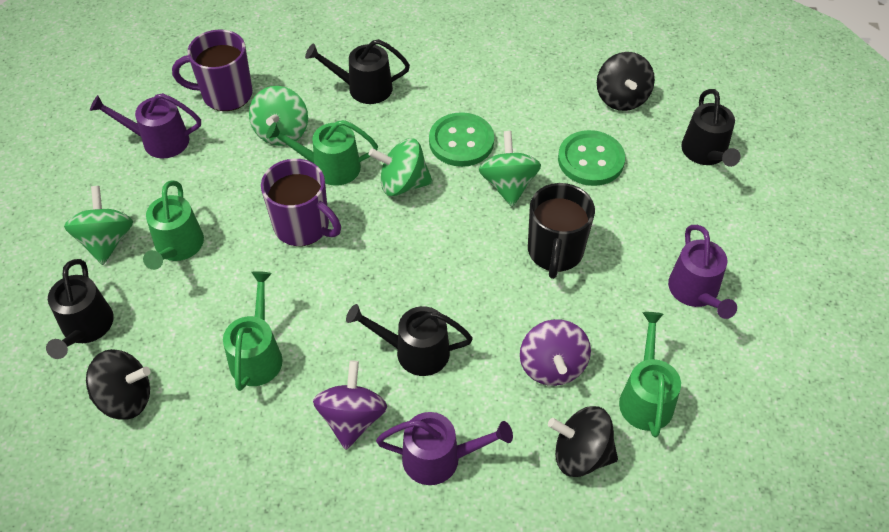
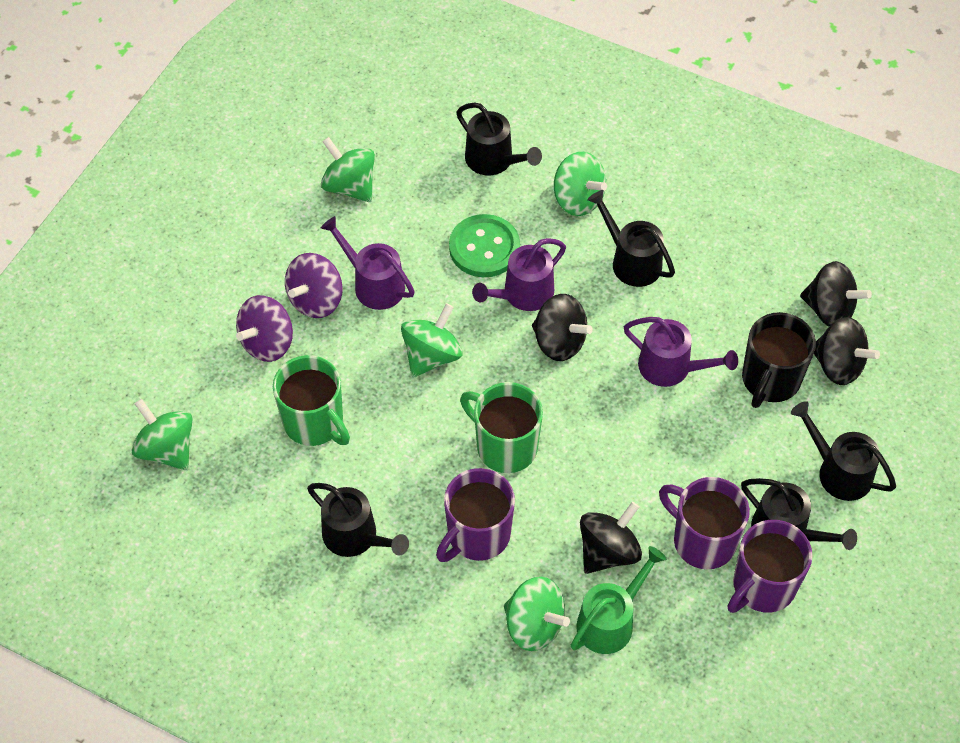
black spinning top: 3 -> 4
black watering can: 4 -> 5
green button: 2 -> 1
green mug: 0 -> 2
green spinning top: 4 -> 5
green watering can: 4 -> 1
purple mug: 2 -> 3

